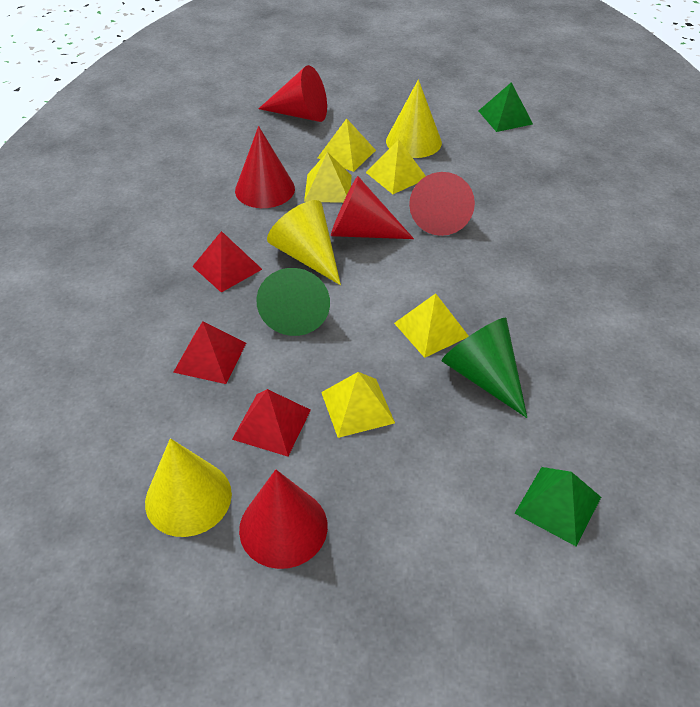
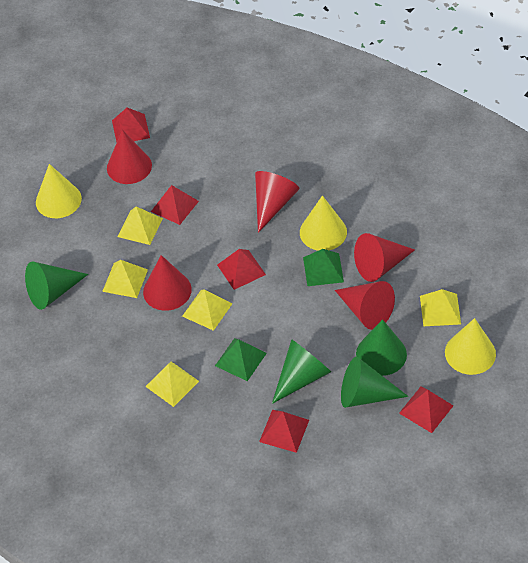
green cone: 2 -> 4
red pyramid: 3 -> 5

